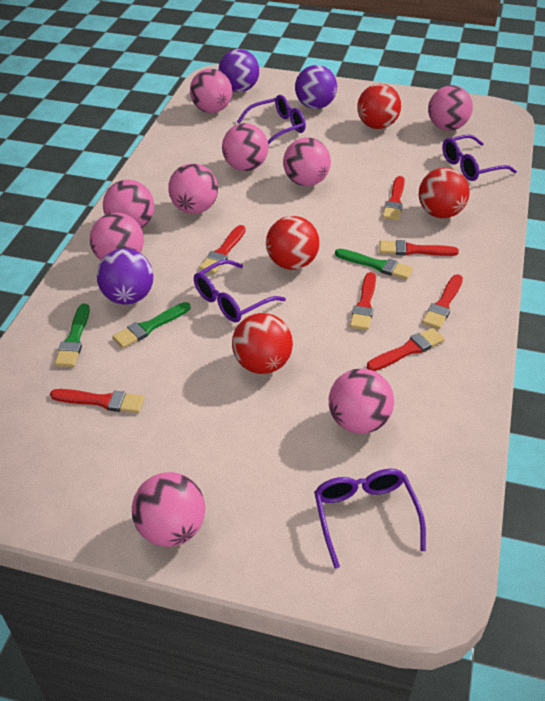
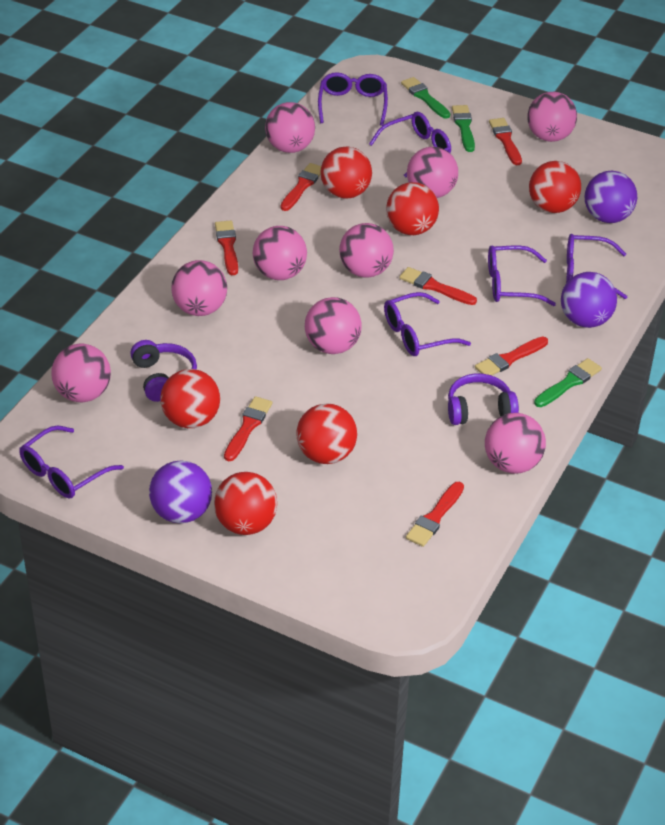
purple glasses: 4 -> 6
purple headphones: 0 -> 2
red ball: 4 -> 6

